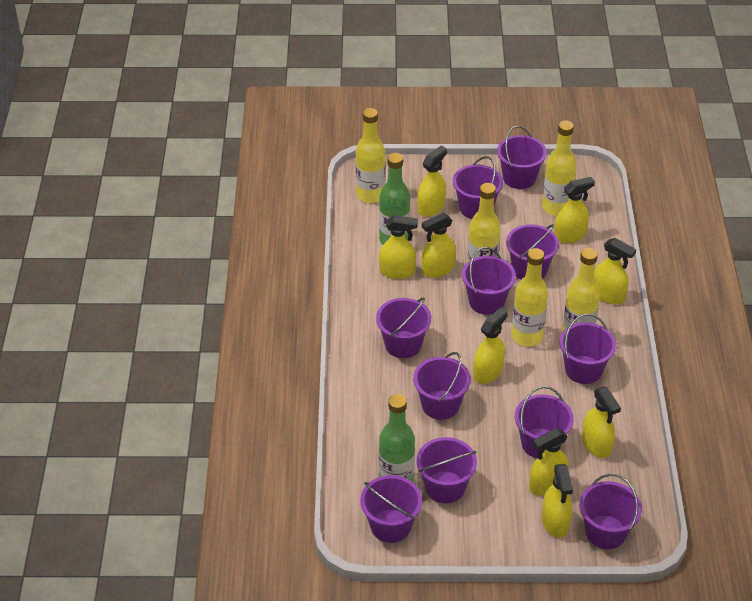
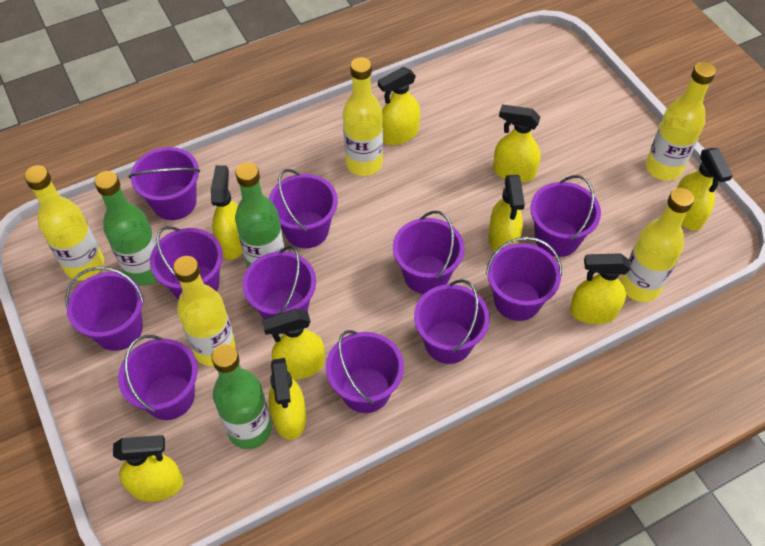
green bottle: 2 -> 3

